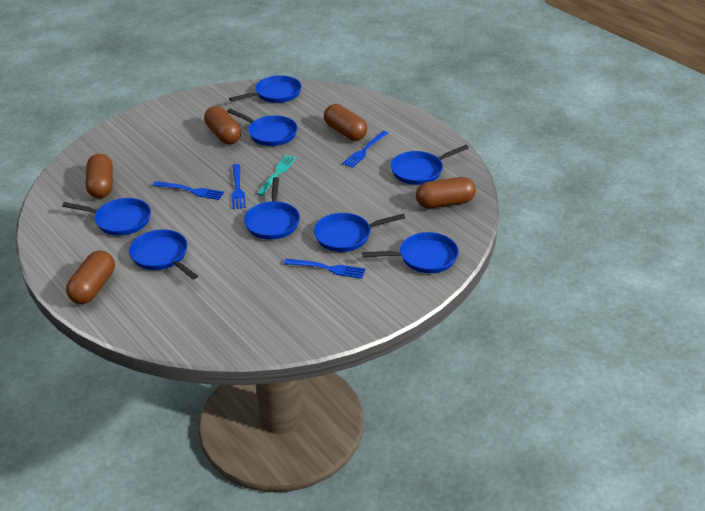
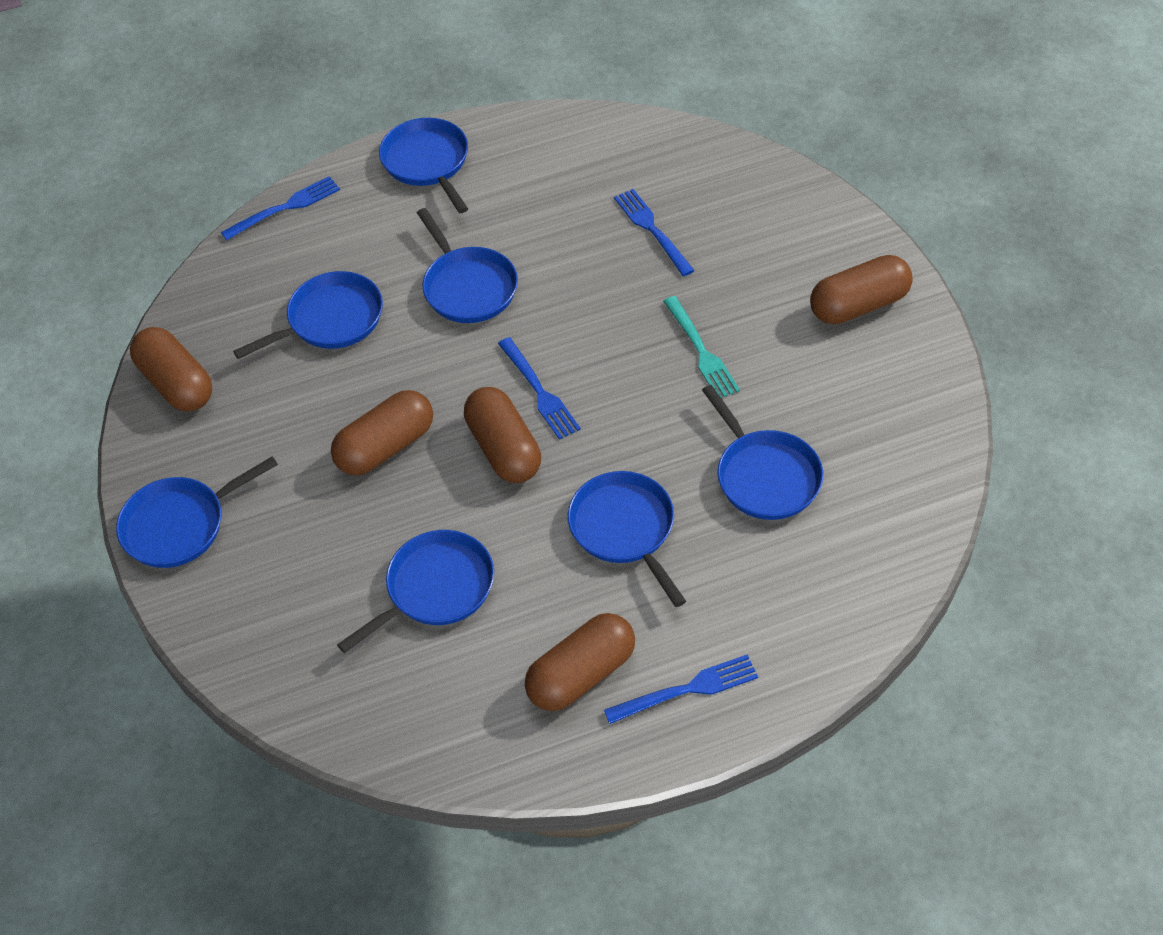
blue pan: 8 -> 7

